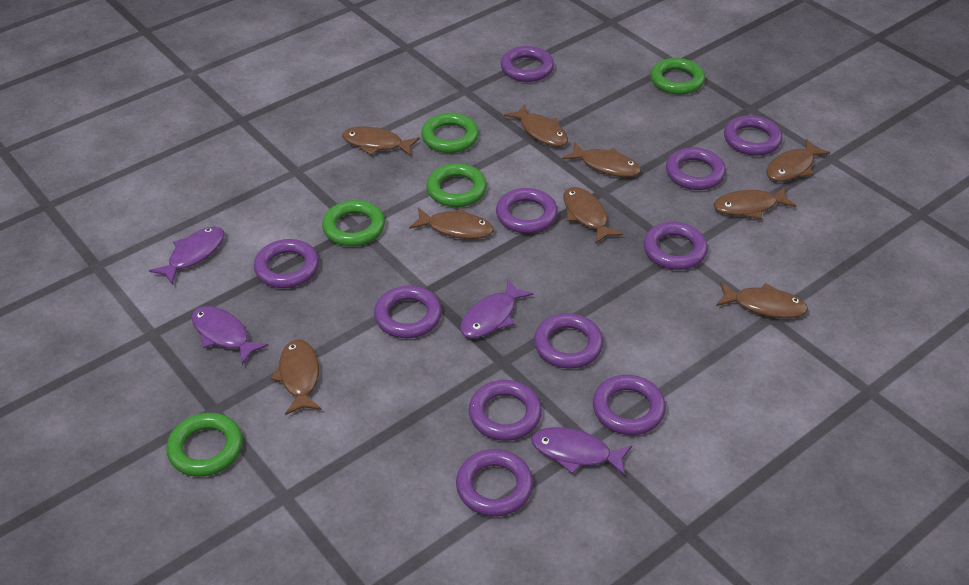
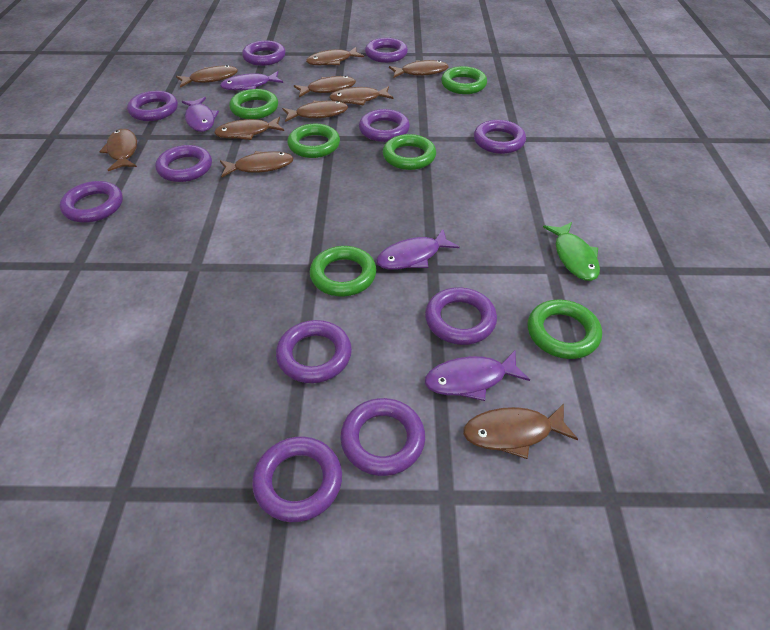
brown fish: 9 -> 10
green fish: 0 -> 1
green ring: 5 -> 6

